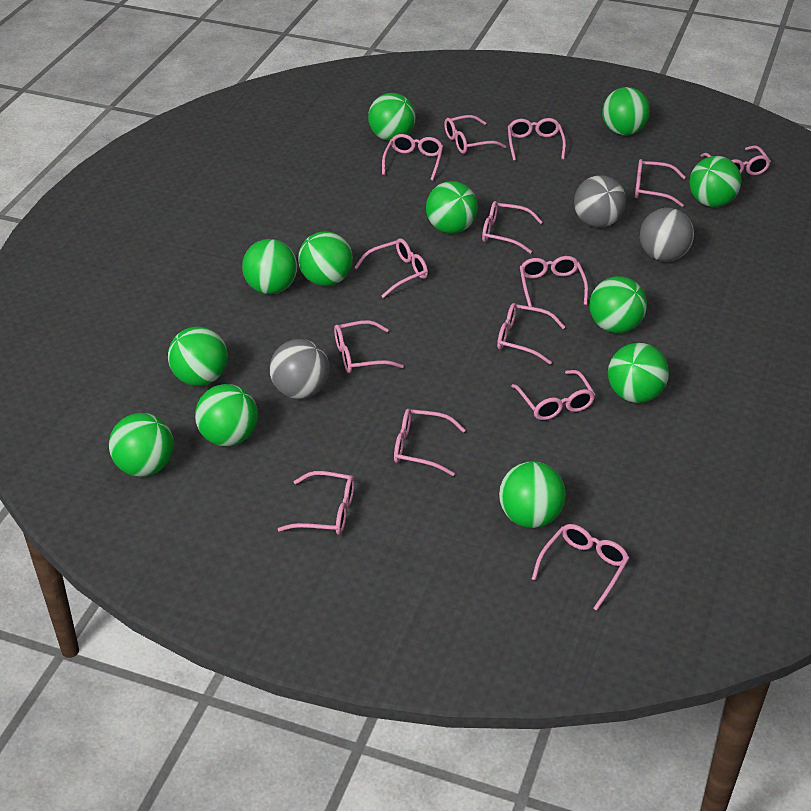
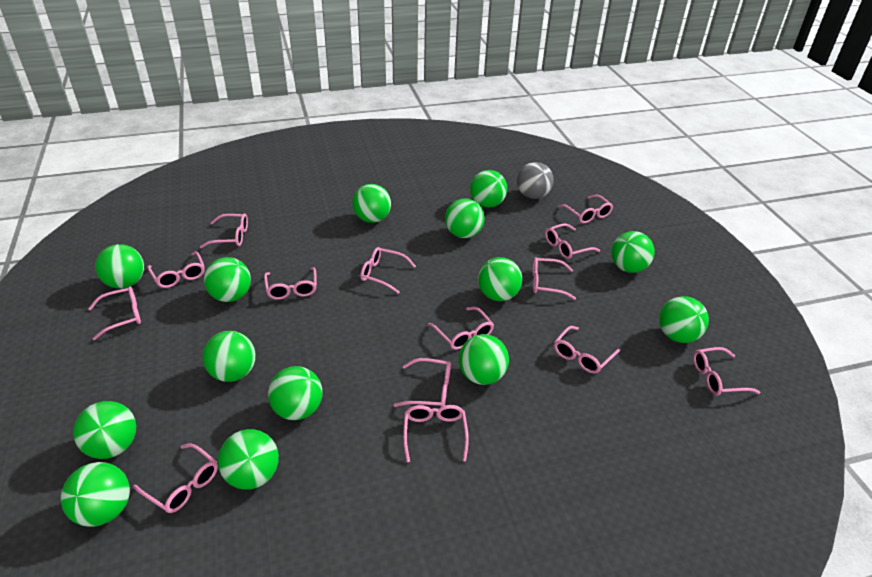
green ball: 12 -> 14
grey ball: 3 -> 1

